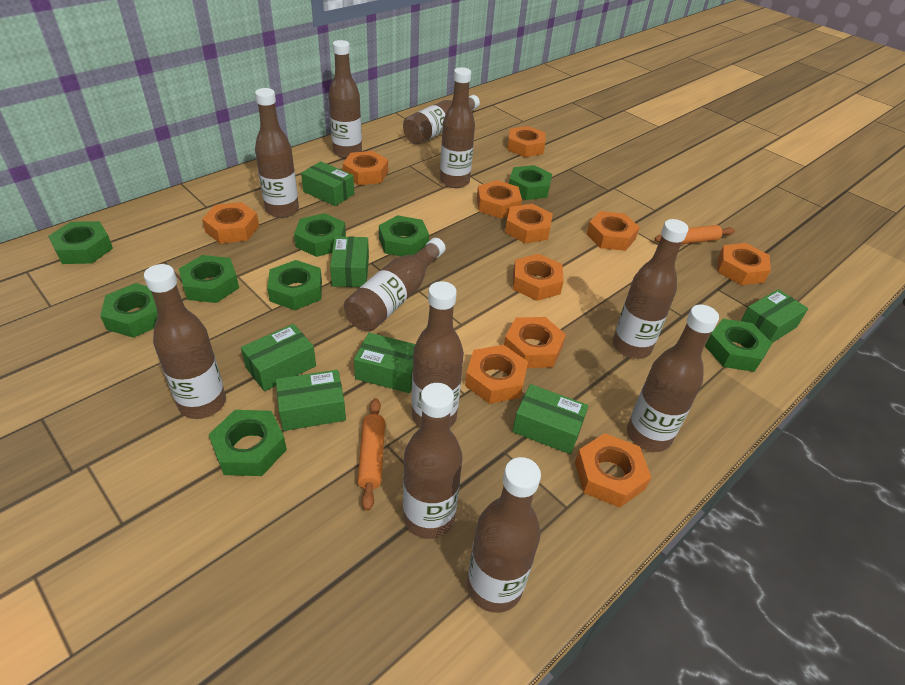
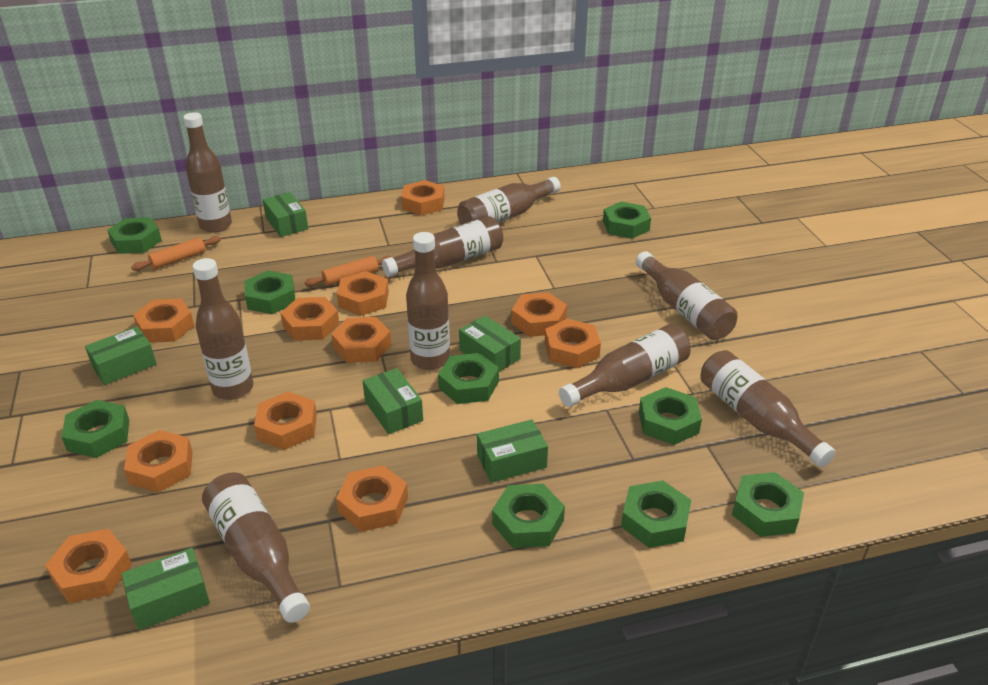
brown bottle: 11 -> 9
green box: 7 -> 6

